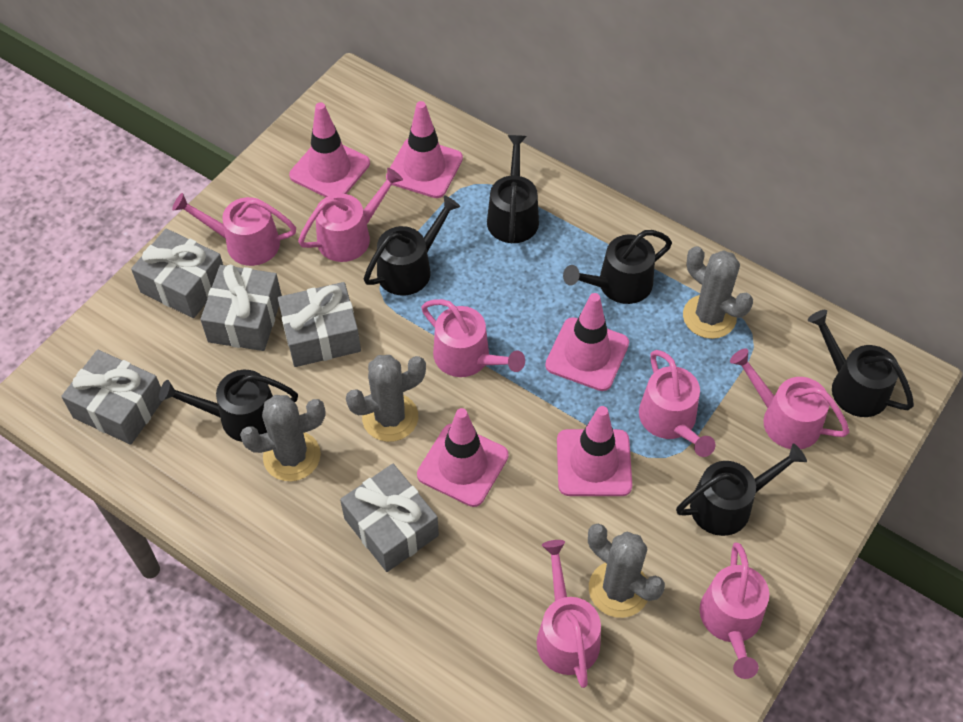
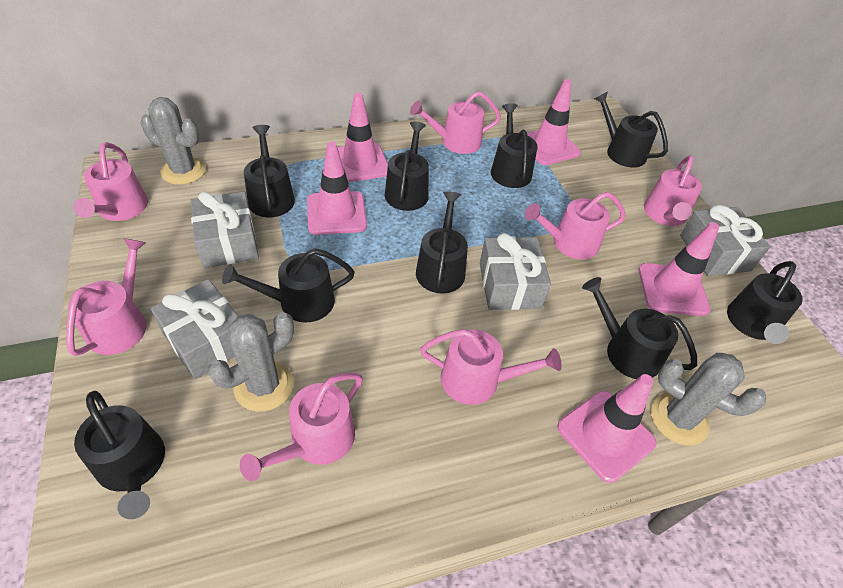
black watering can: 6 -> 9
grey cactus: 4 -> 3
grey gift: 5 -> 4

